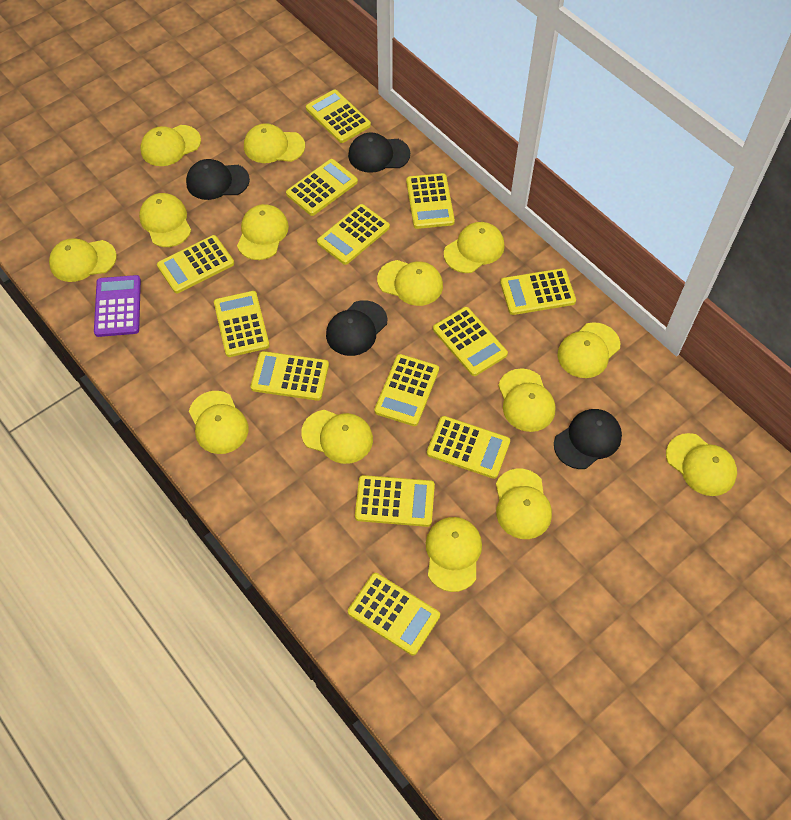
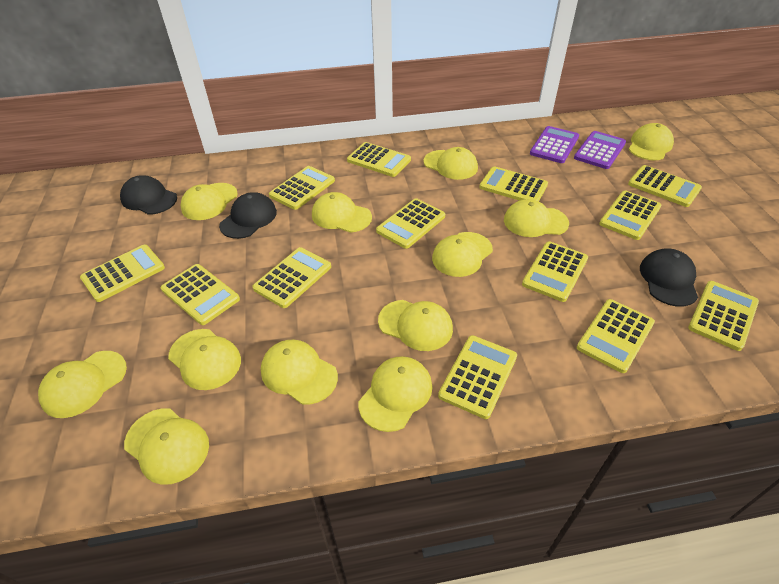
black cap: 4 -> 3
purple calculator: 1 -> 2
yellow cap: 14 -> 12

